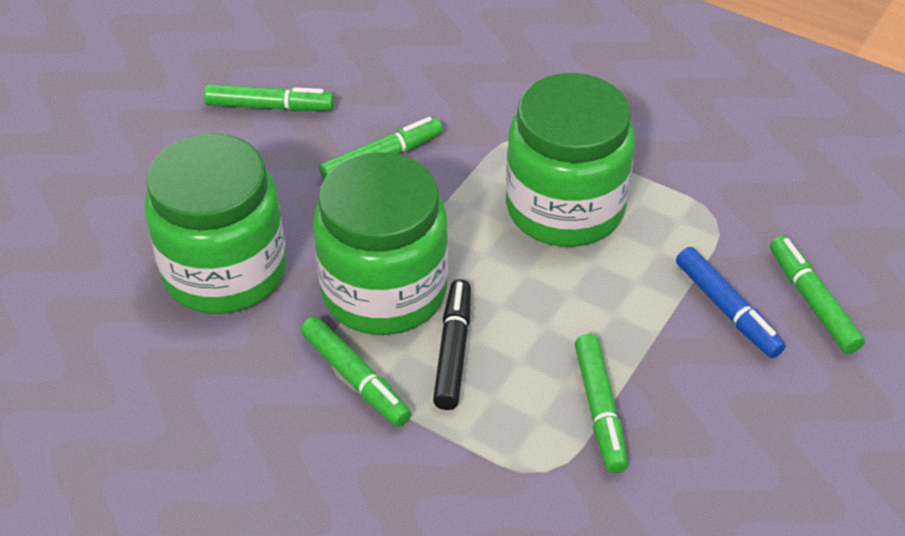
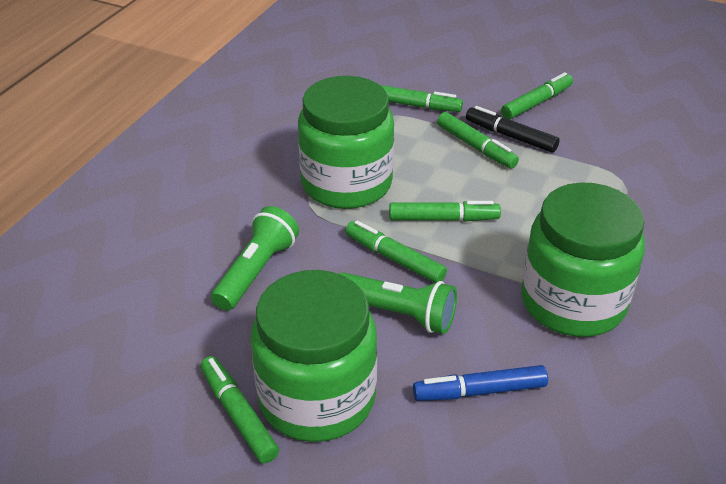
green flashlight: 0 -> 2
green marker: 5 -> 6

